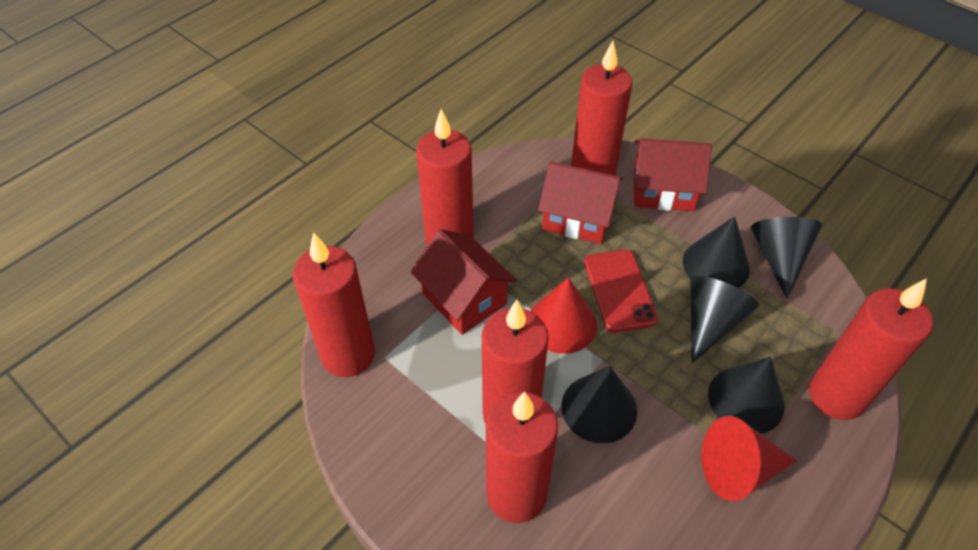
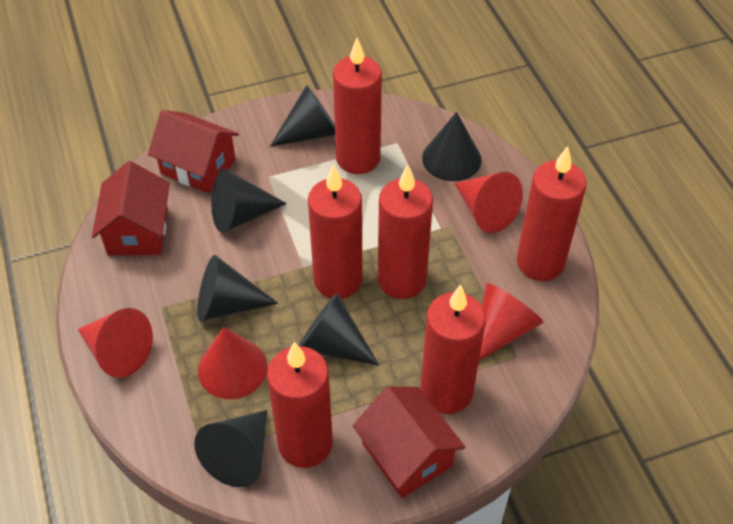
black cone: 5 -> 6
red cone: 2 -> 4
red phone: 1 -> 0

